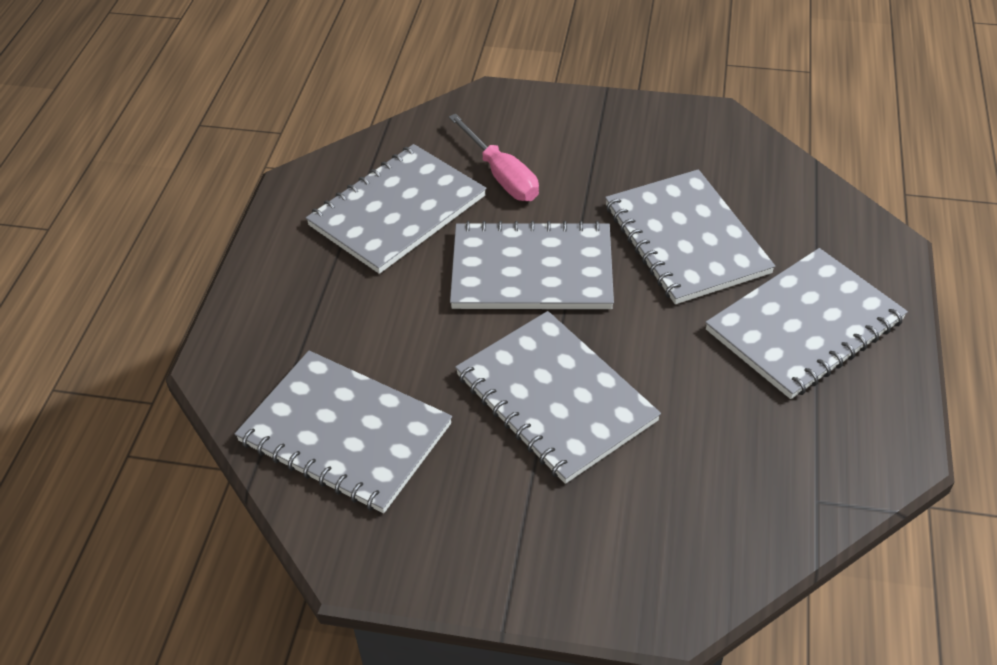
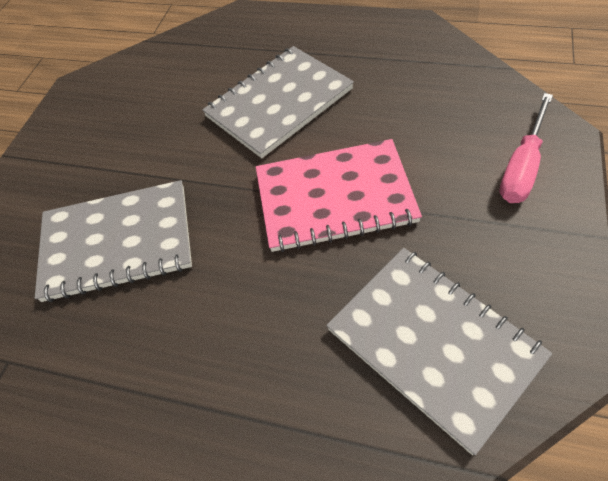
grey notebook: 6 -> 3
pink notebook: 0 -> 1

